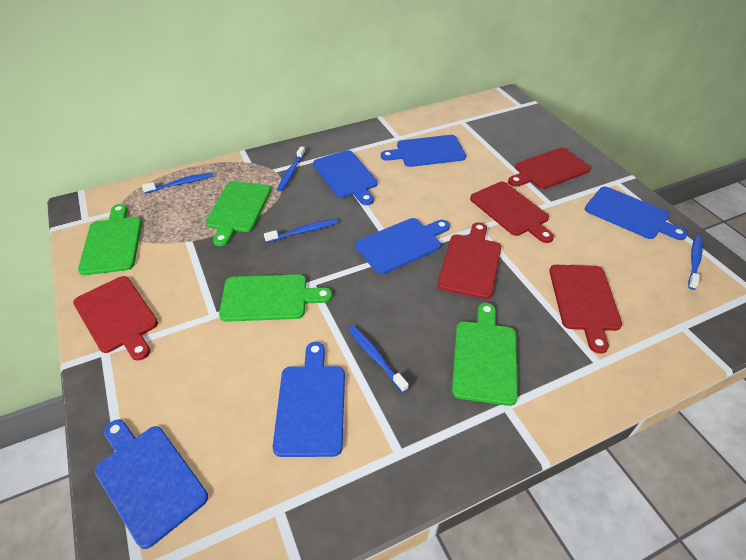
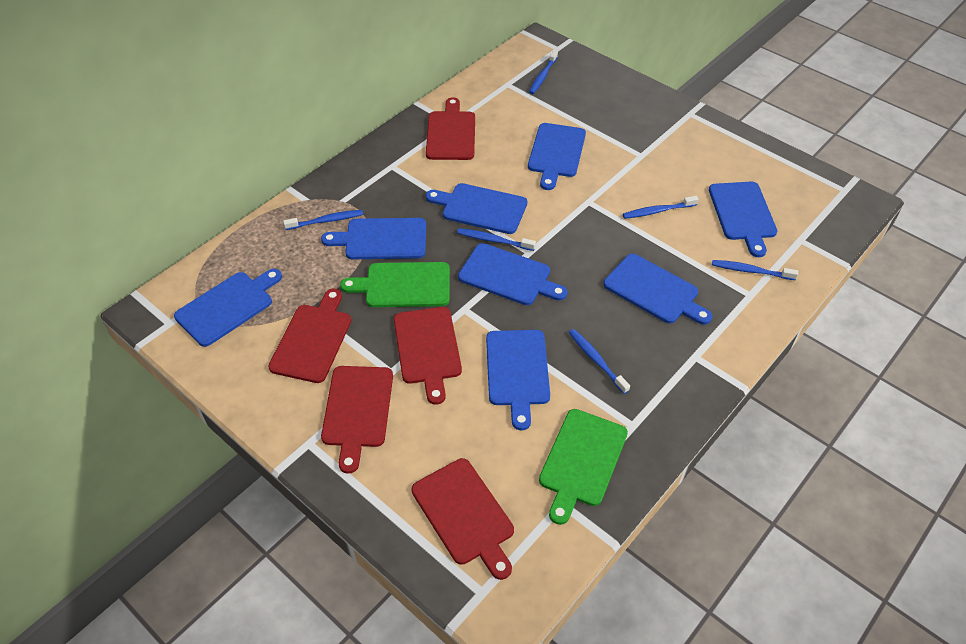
blue cutting board: 6 -> 8
blue toothbrush: 5 -> 6
green cutting board: 4 -> 2

